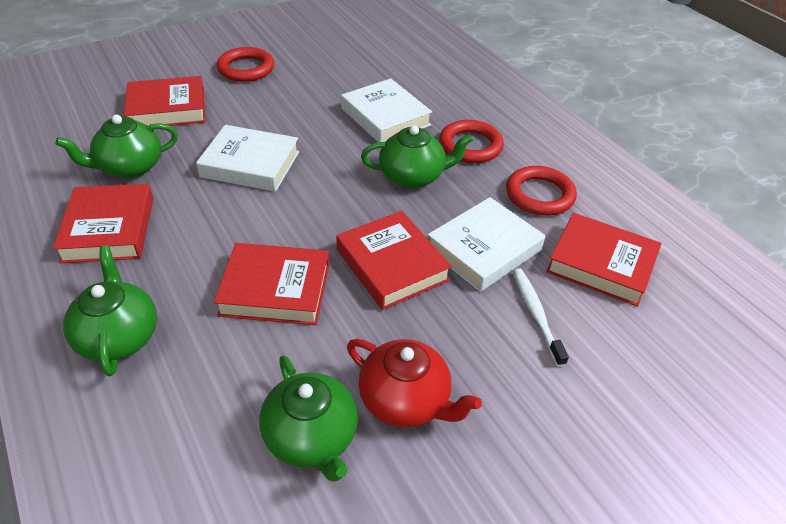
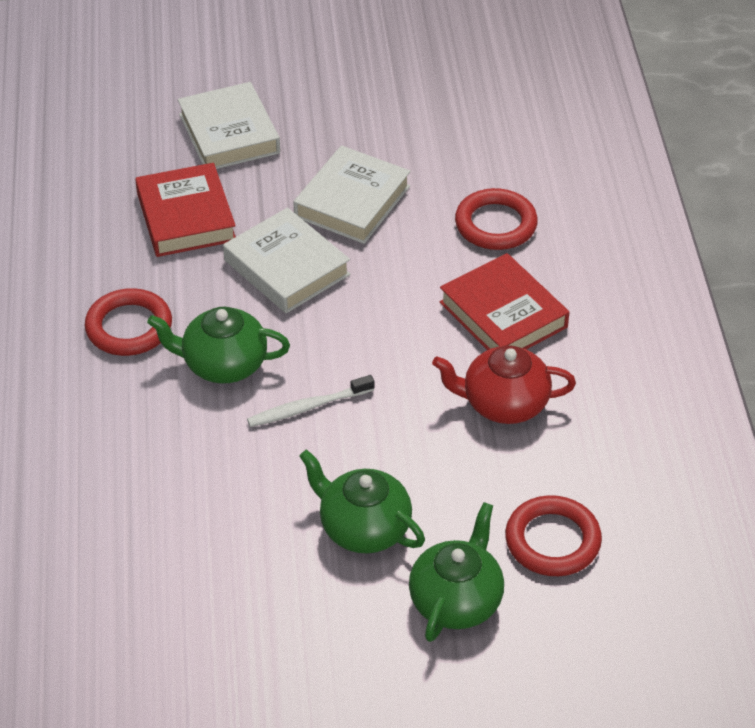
green teapot: 4 -> 3
red book: 5 -> 2

